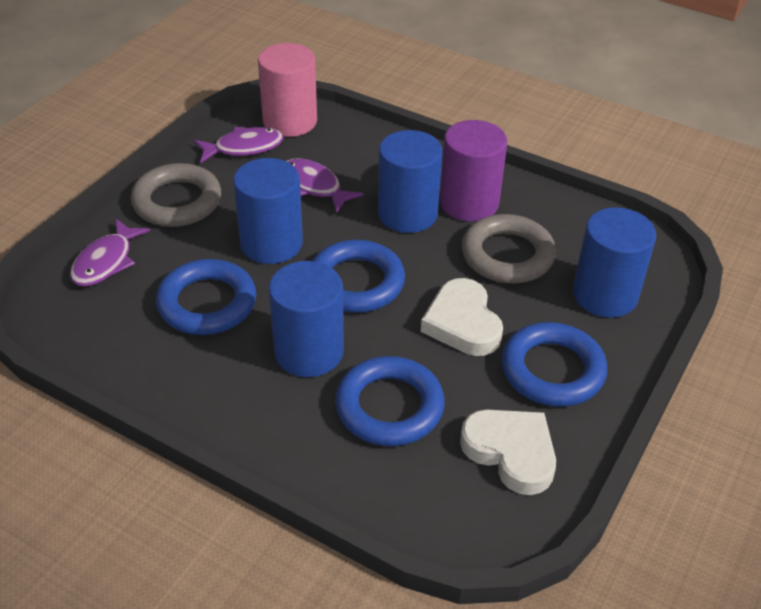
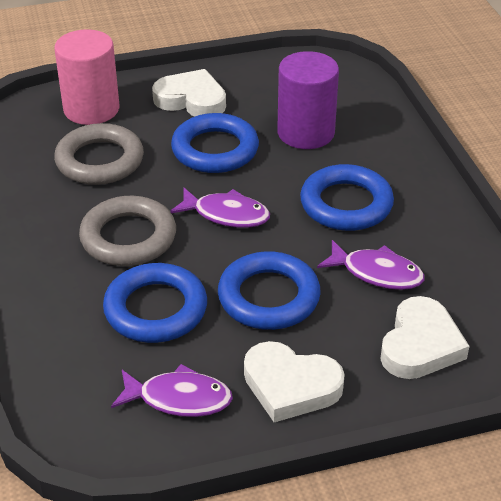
blue cylinder: 4 -> 0
white heart: 2 -> 3

